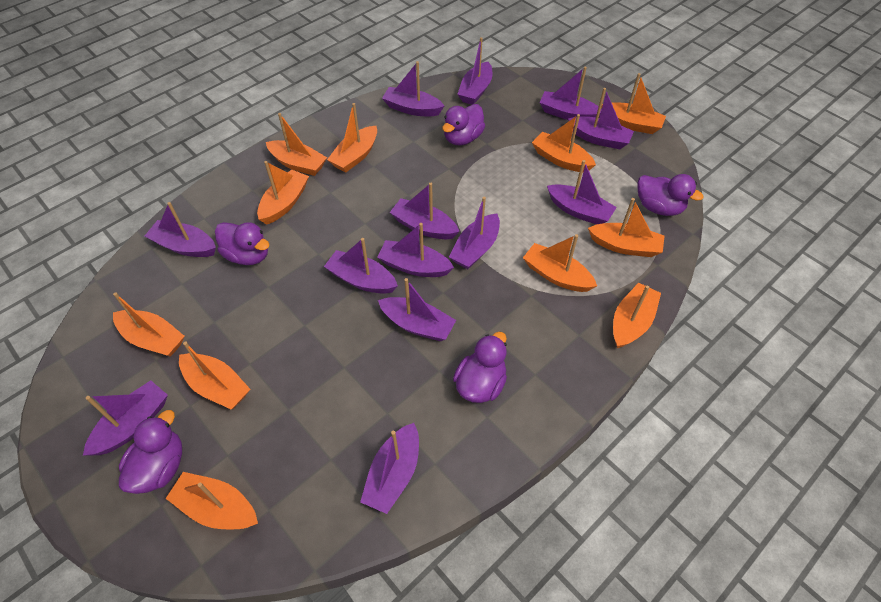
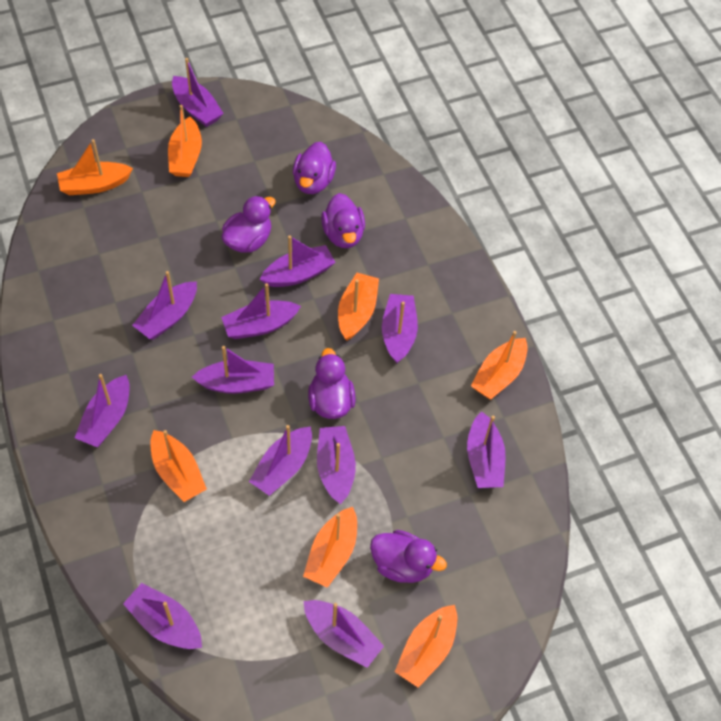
orange boat: 11 -> 7
purple boat: 13 -> 12

